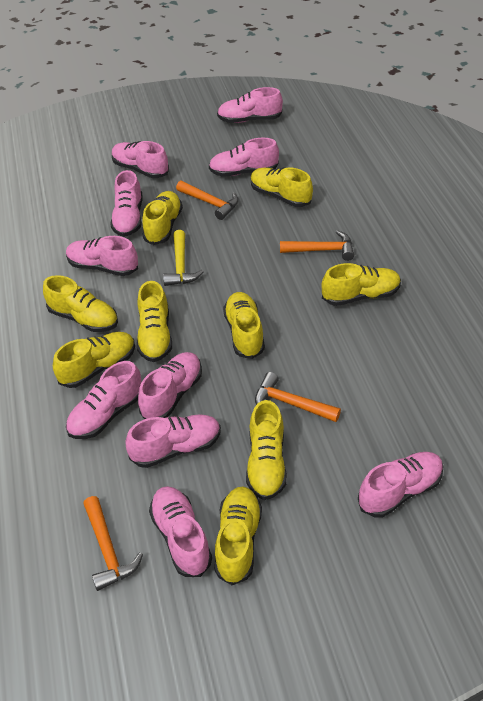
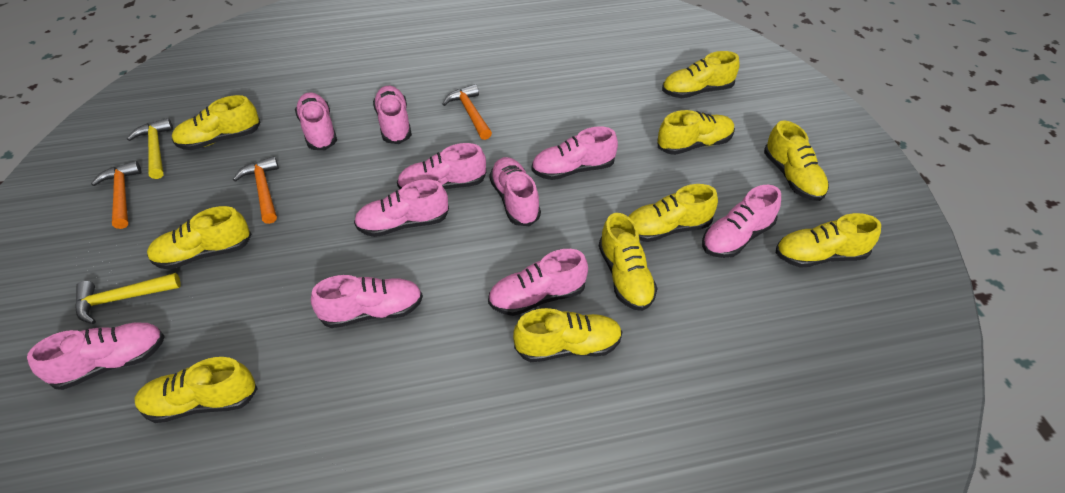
orange hammer: 4 -> 3
yellow hammer: 1 -> 2
yellow shoe: 9 -> 10

